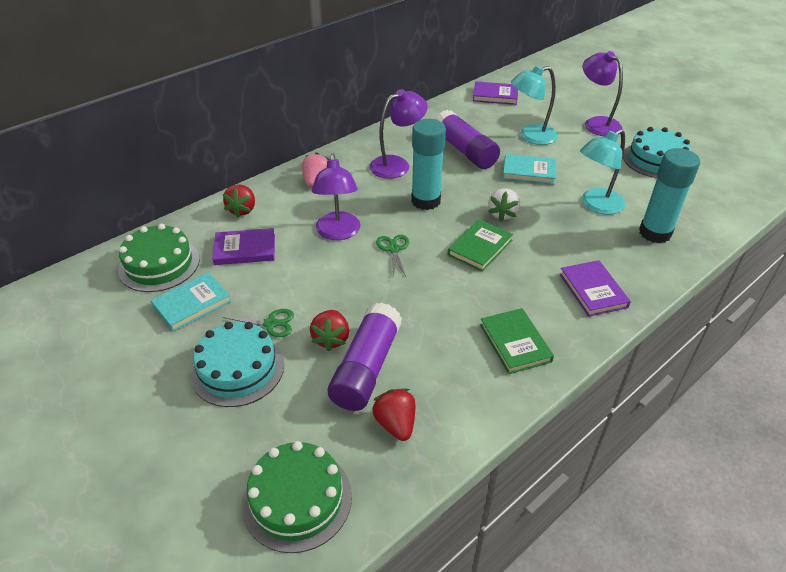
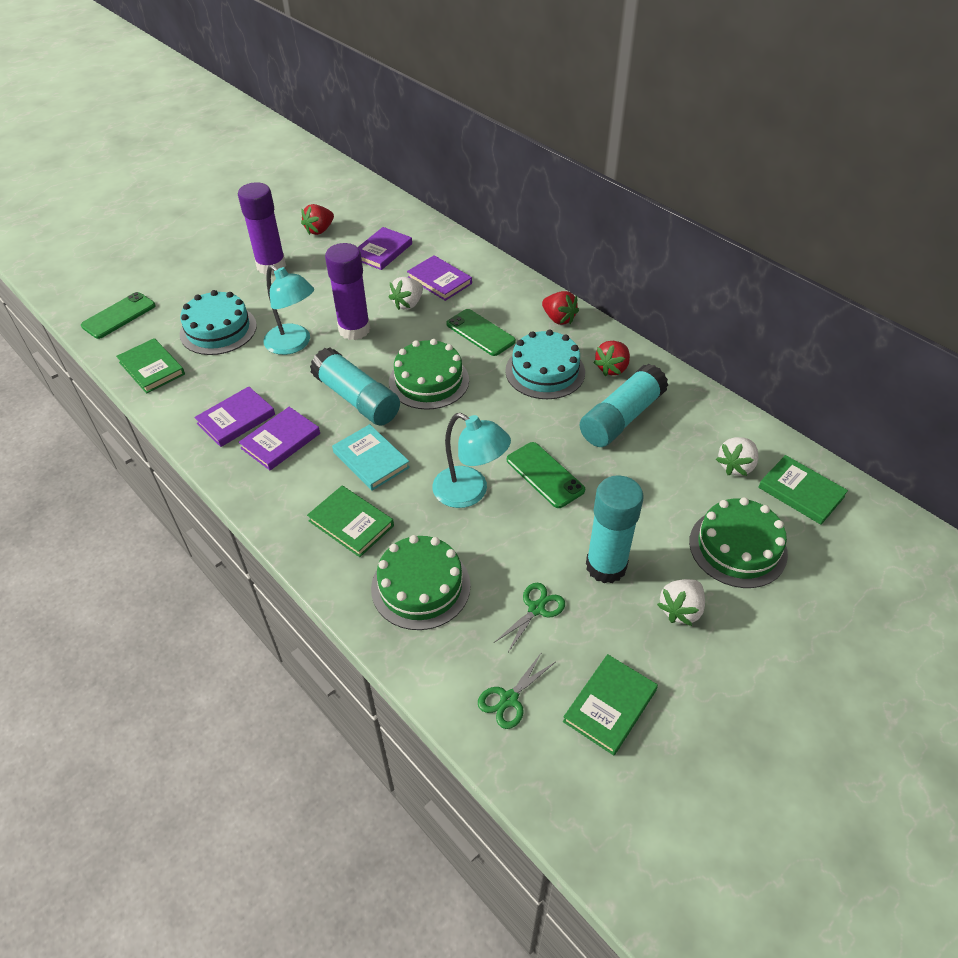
green book: 2 -> 4
green cake: 2 -> 3
green phone: 0 -> 3
pink strawberry: 1 -> 0
purple book: 3 -> 4
purple lamp: 3 -> 0
turquoise book: 2 -> 1
turquoise glue stick: 2 -> 3
white strawberry: 1 -> 3

